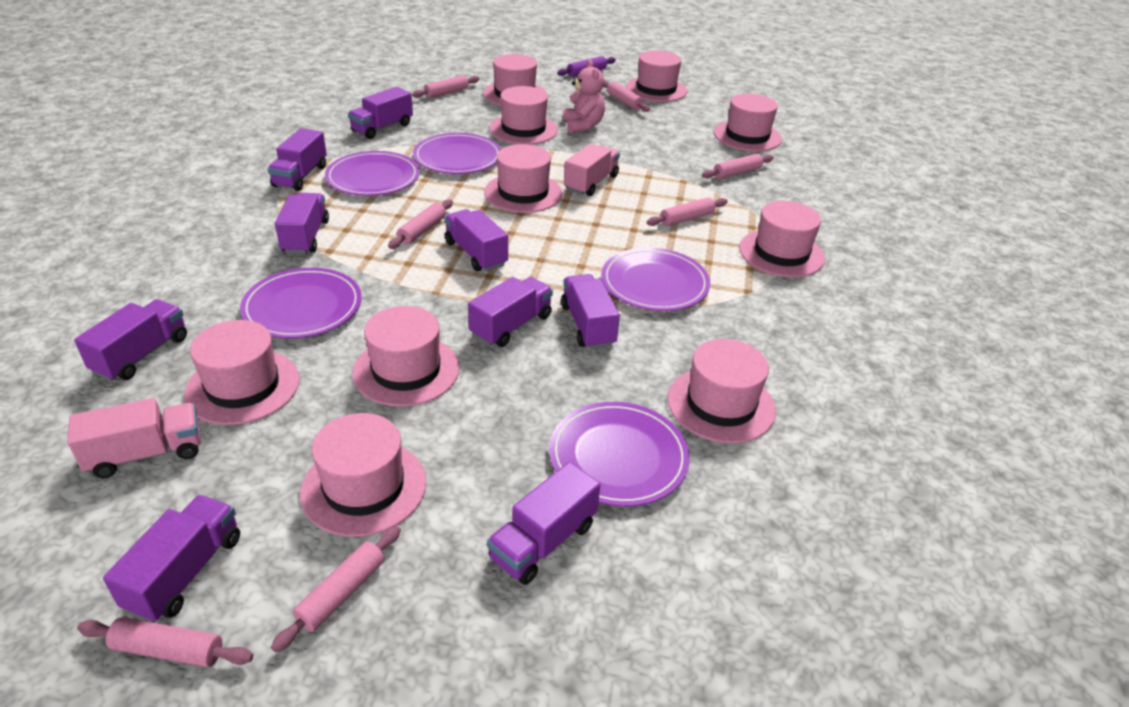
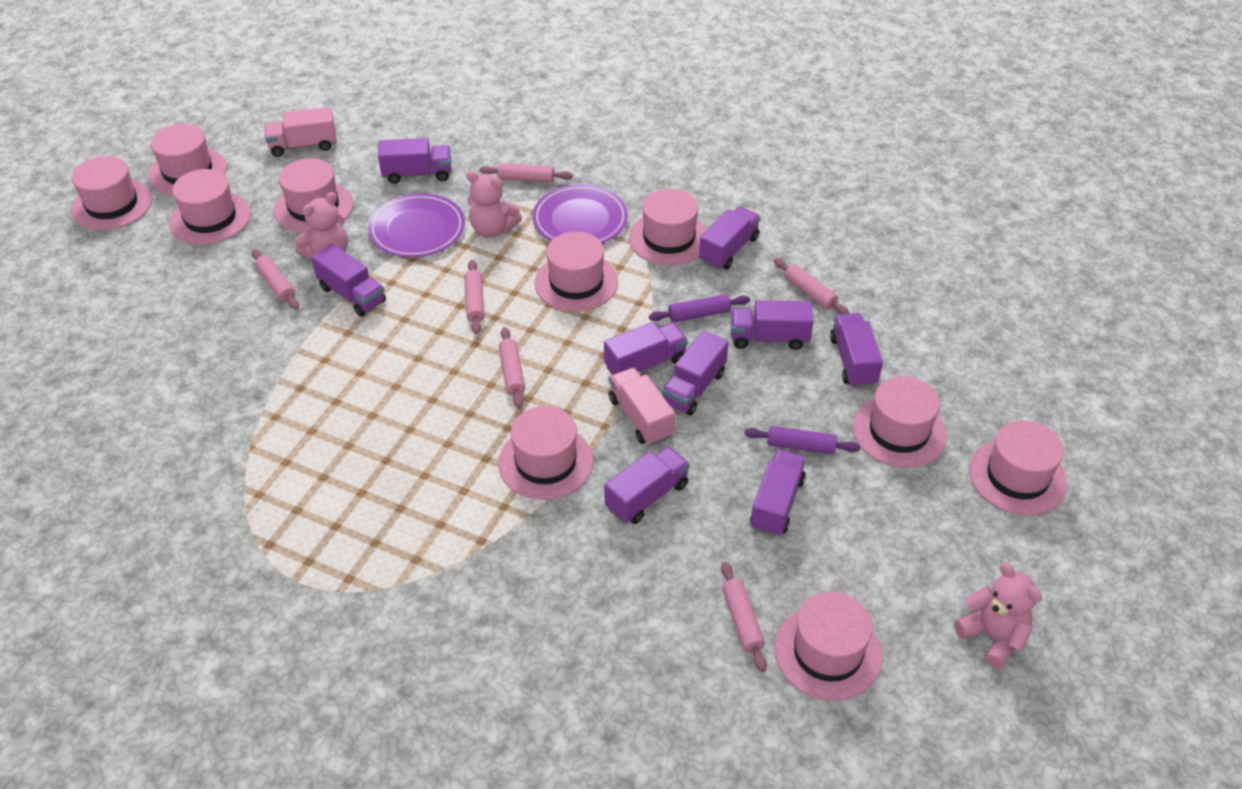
pink rolling pin: 7 -> 6
pink teddy bear: 1 -> 3
purple plate: 5 -> 2
purple rolling pin: 1 -> 2

